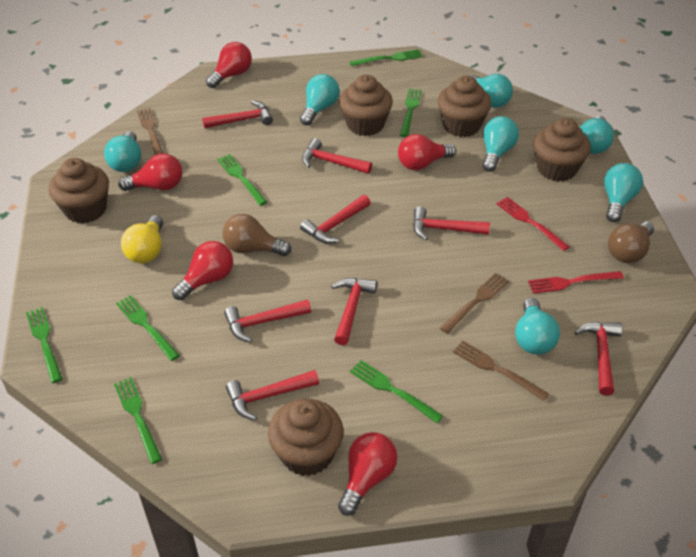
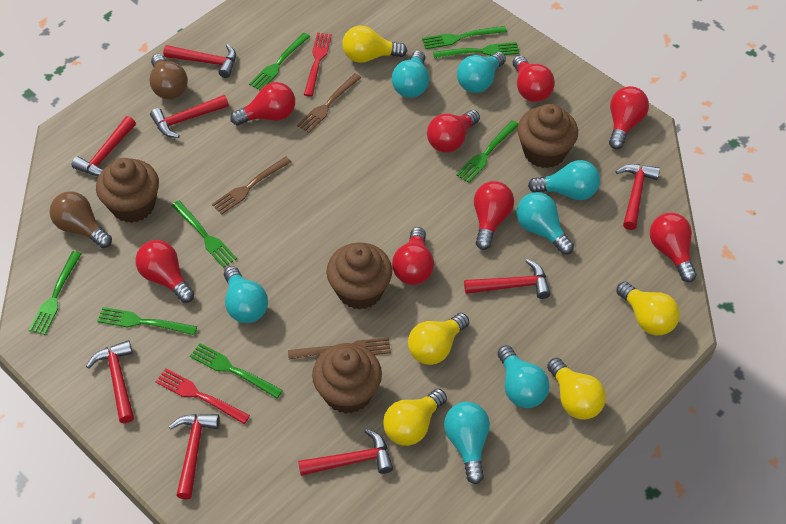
brown cupcake: 5 -> 4
green fork: 7 -> 8
red light bulb: 5 -> 8
yellow light bulb: 1 -> 5

